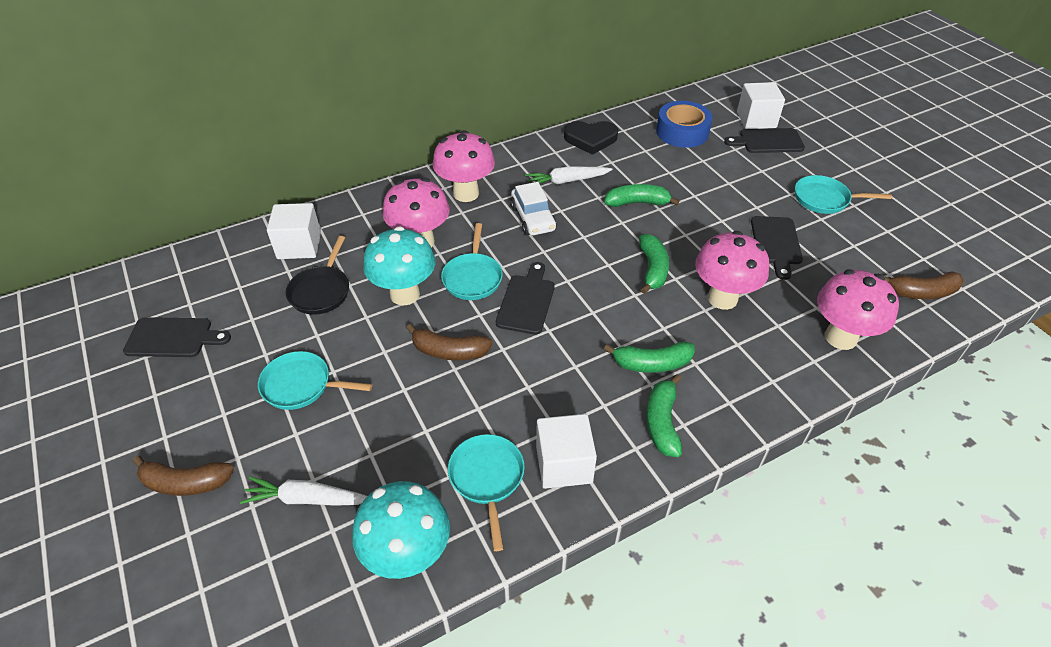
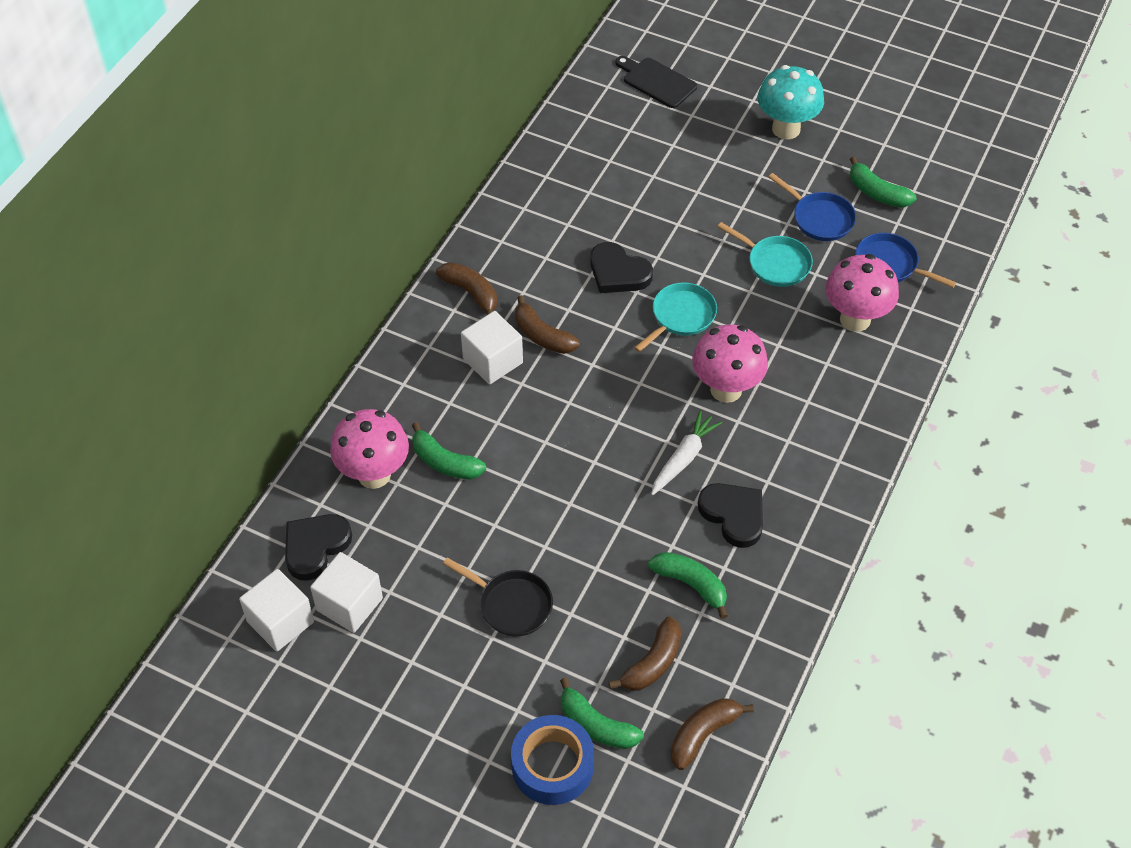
black cutting board: 4 -> 1
black heart: 1 -> 3
blue pan: 0 -> 2
brown banana: 3 -> 4
pink mushroom: 4 -> 3
turquoise mushroom: 2 -> 1
turquoise pan: 4 -> 2
white car: 1 -> 0
white carrot: 2 -> 1

